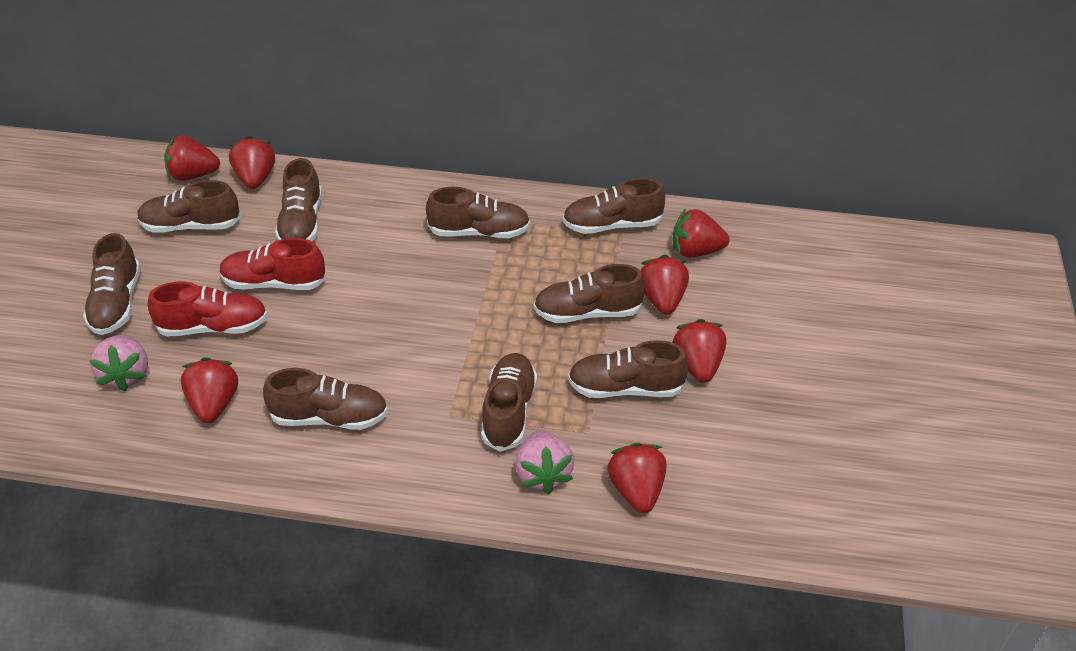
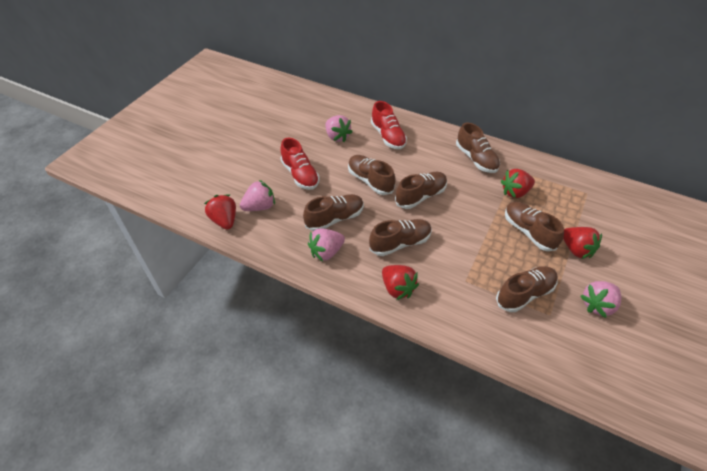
brown shoe: 9 -> 7
pink strawberry: 2 -> 4
red strawberry: 7 -> 4

